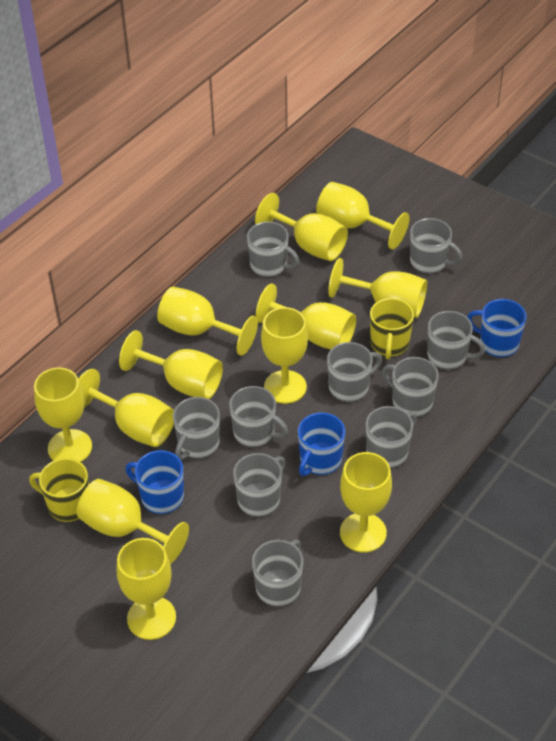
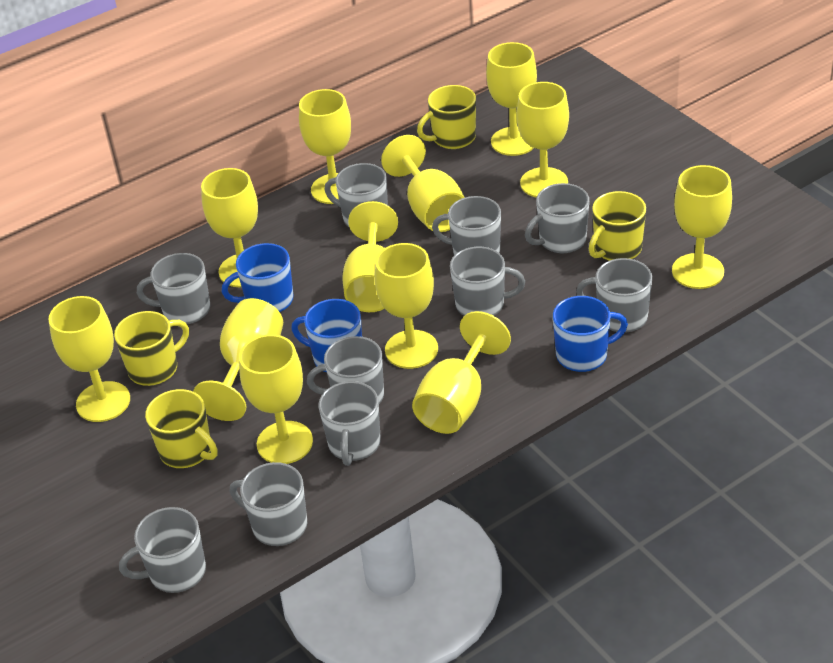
yellow mug: 2 -> 4

